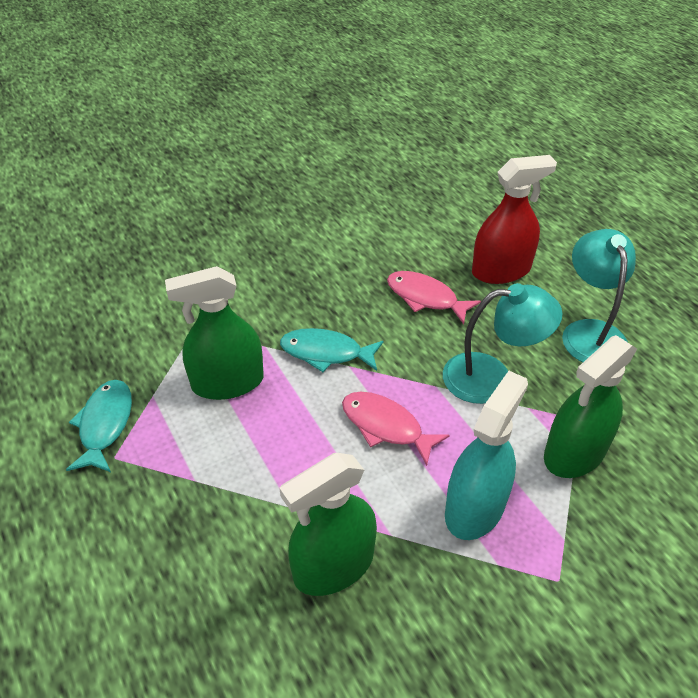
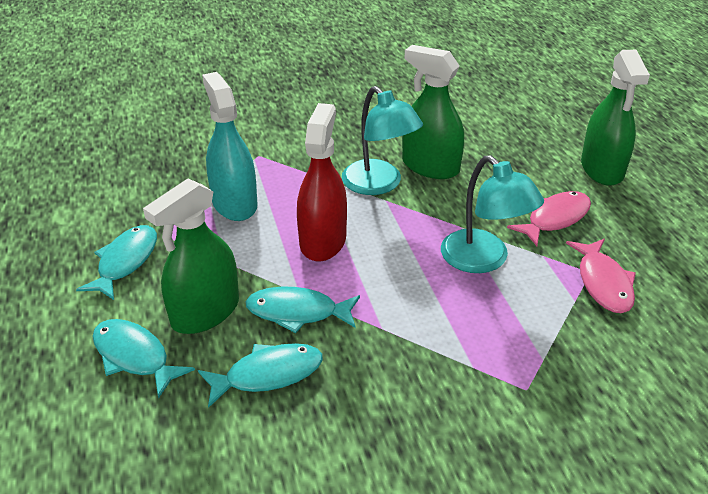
turquoise fish: 2 -> 4

